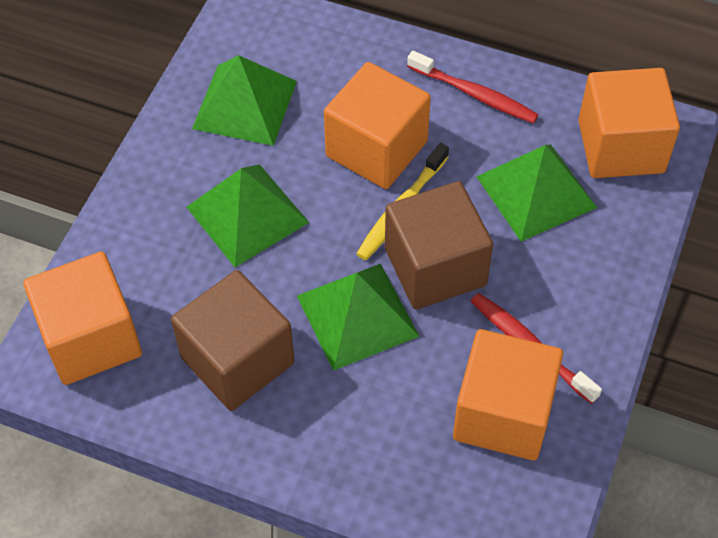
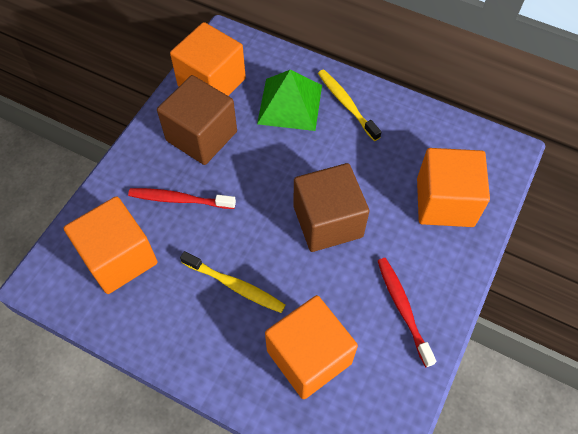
green pyramid: 4 -> 1
yellow toothbrush: 1 -> 2

